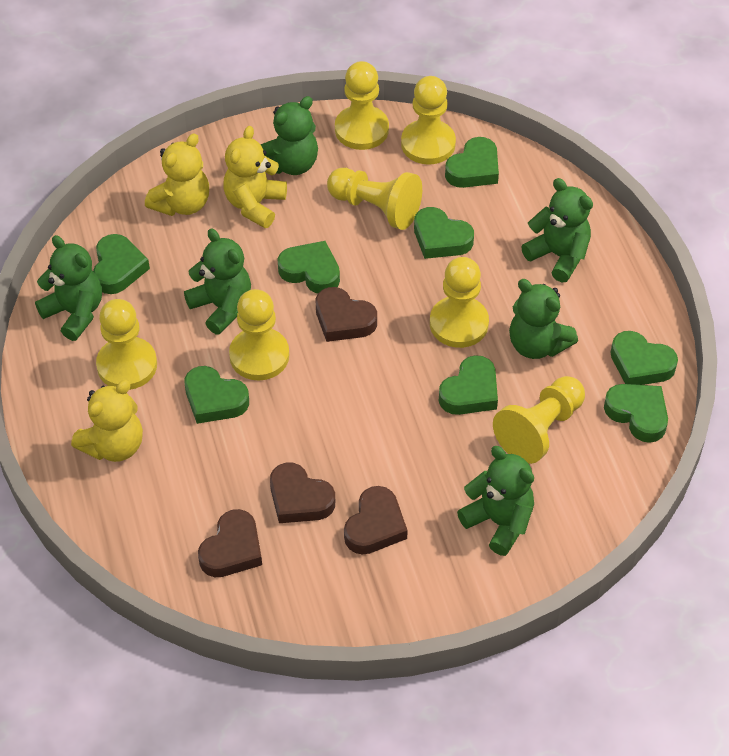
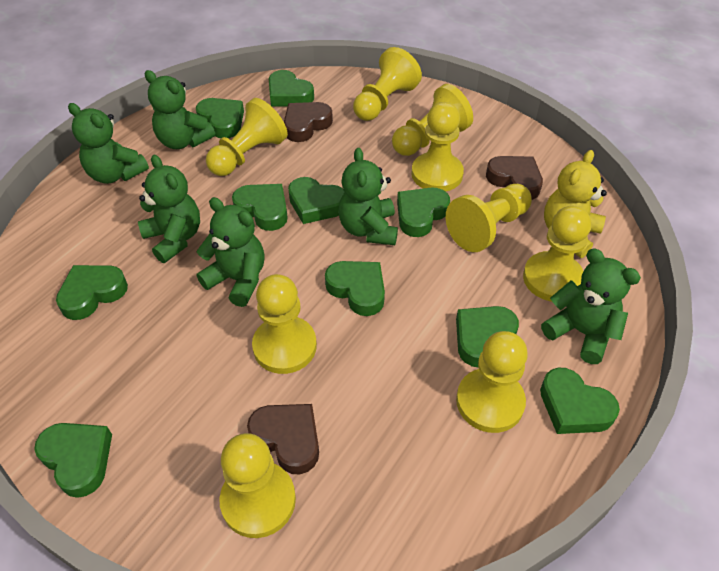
brown heart: 4 -> 3
green heart: 8 -> 10
yellow pawn: 7 -> 9
yellow teddy bear: 3 -> 1

